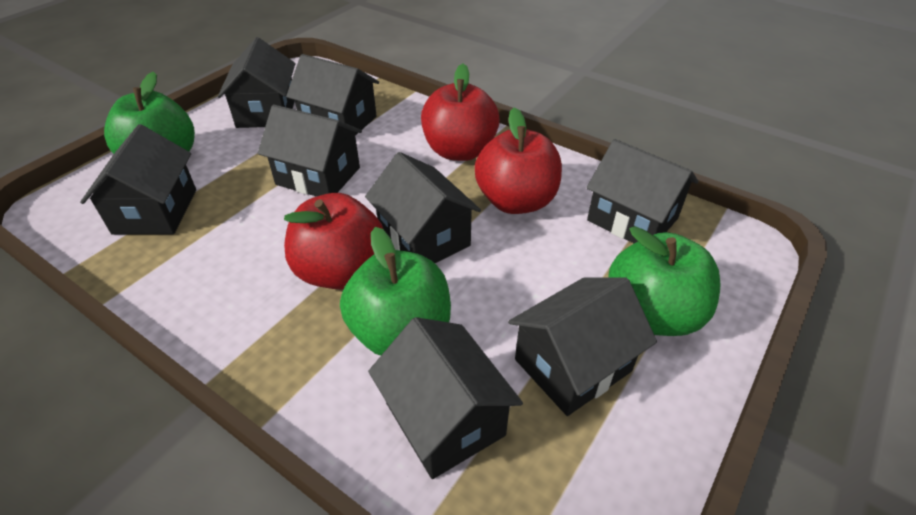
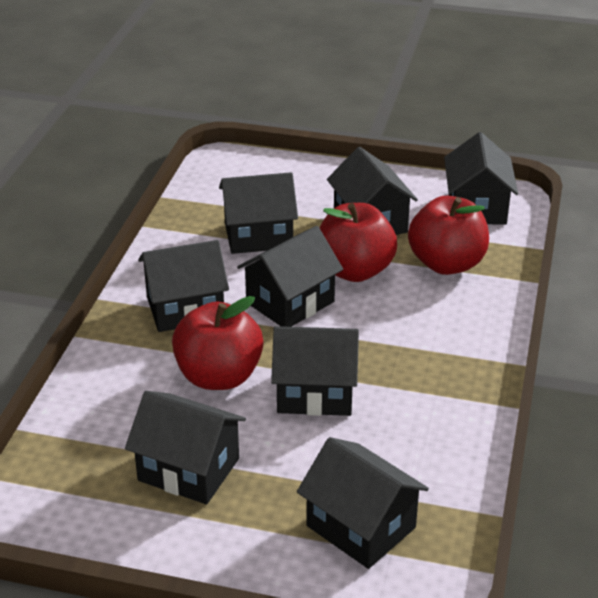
green apple: 3 -> 0

